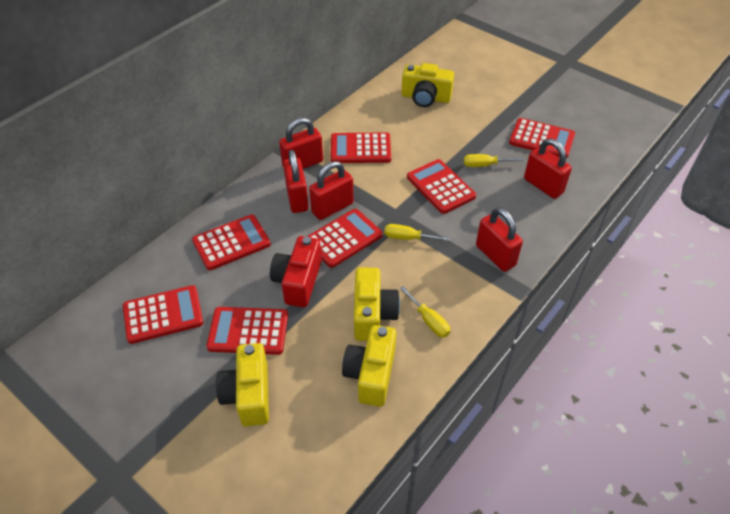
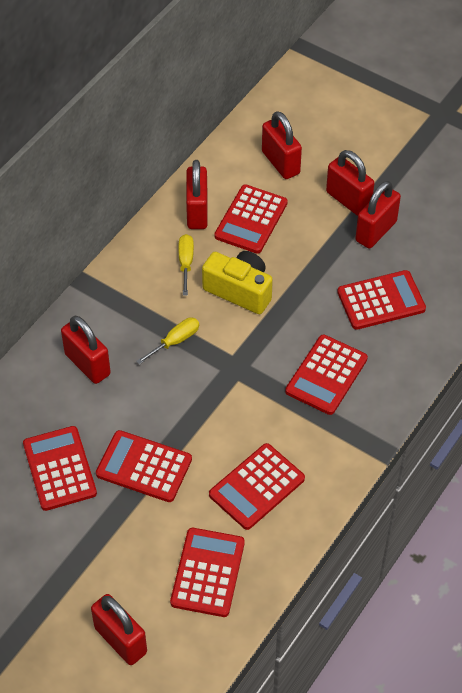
red camera: 1 -> 0
red padlock: 5 -> 6
yellow camera: 4 -> 1
yellow screwdriver: 3 -> 2

